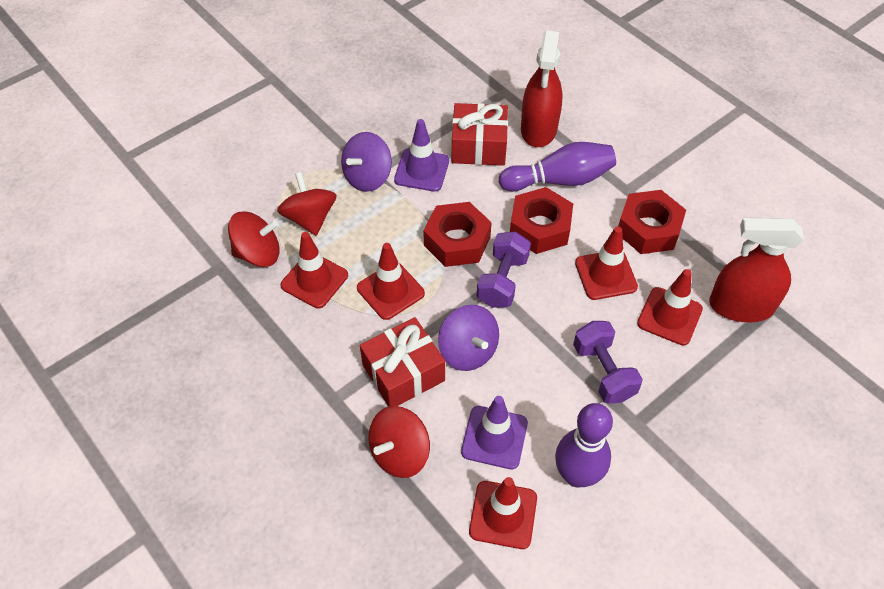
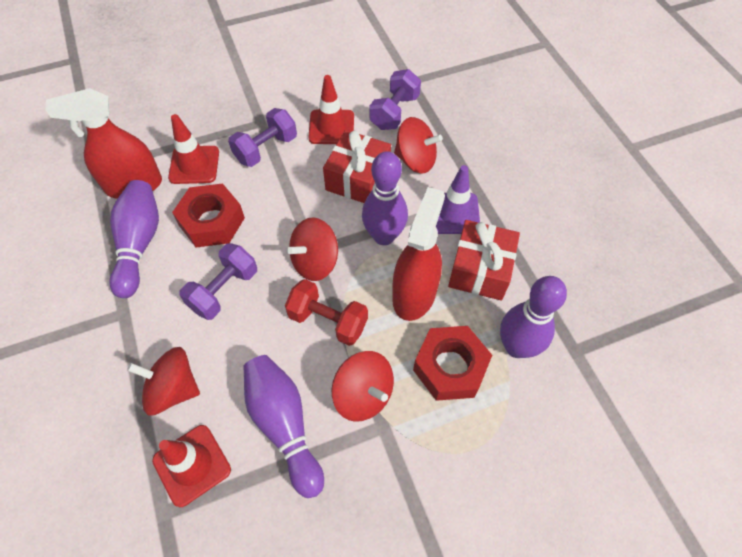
purple bowling pin: 2 -> 4
purple dumbbell: 2 -> 3
purple spinning top: 2 -> 0
purple traffic cone: 2 -> 1
red dumbbell: 0 -> 1
red nut: 3 -> 2
red spinning top: 3 -> 4
red traffic cone: 5 -> 3

